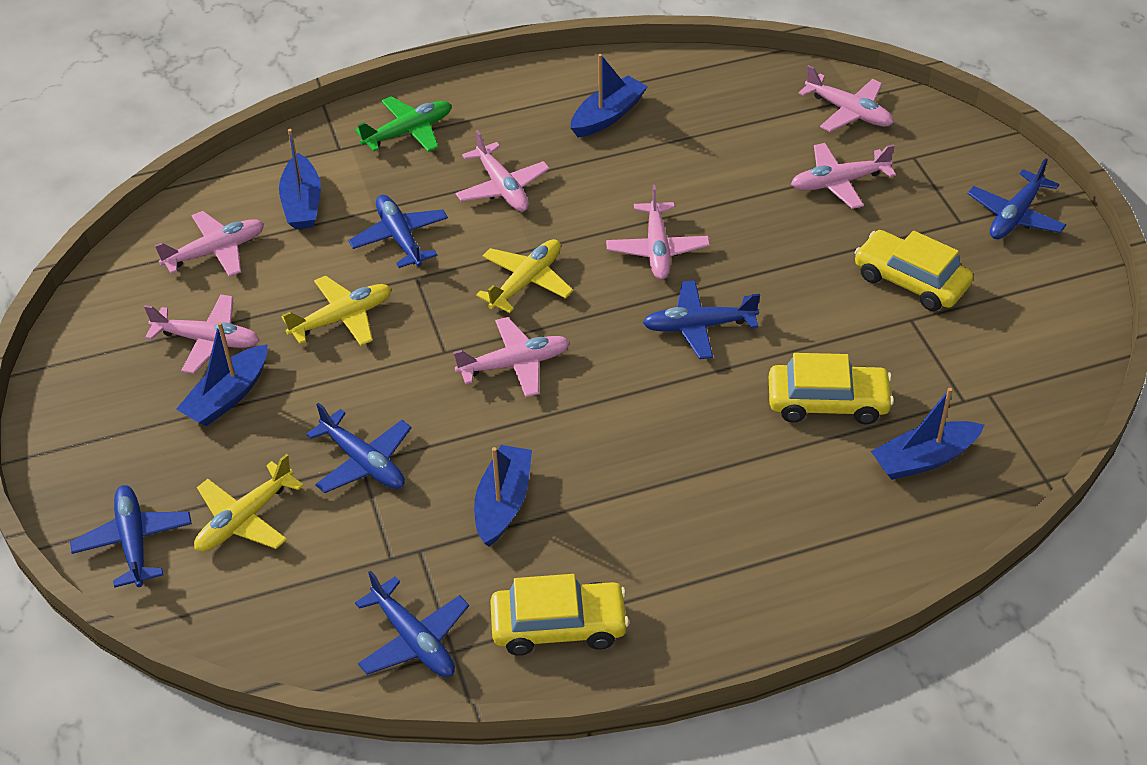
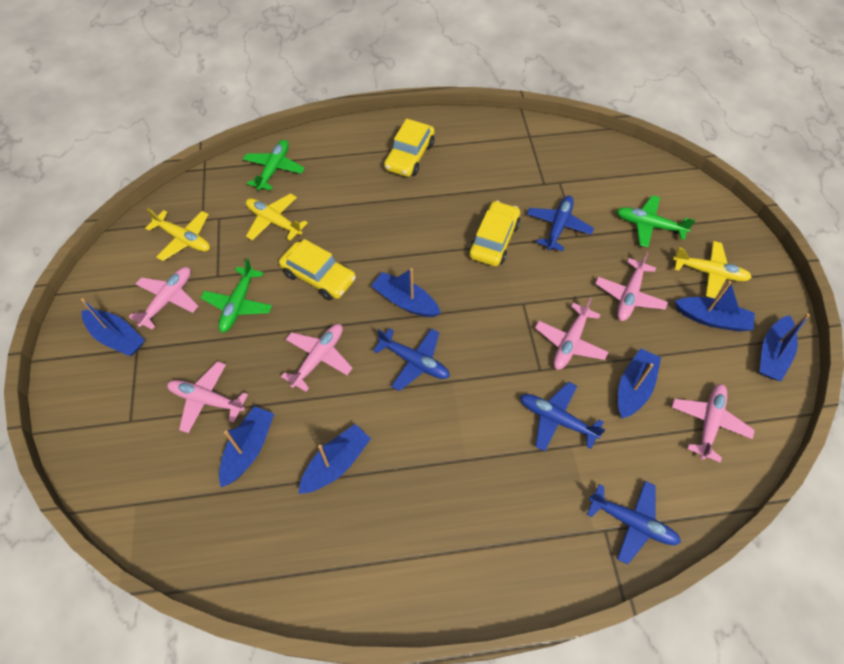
blue boat: 5 -> 7
blue plane: 6 -> 4
green plane: 1 -> 3
pink plane: 7 -> 6

